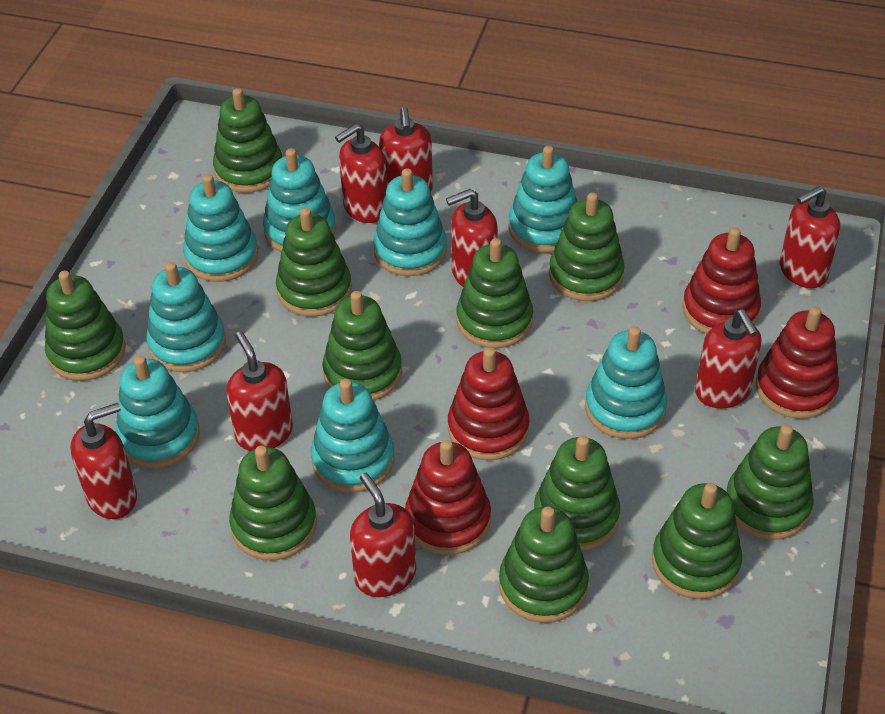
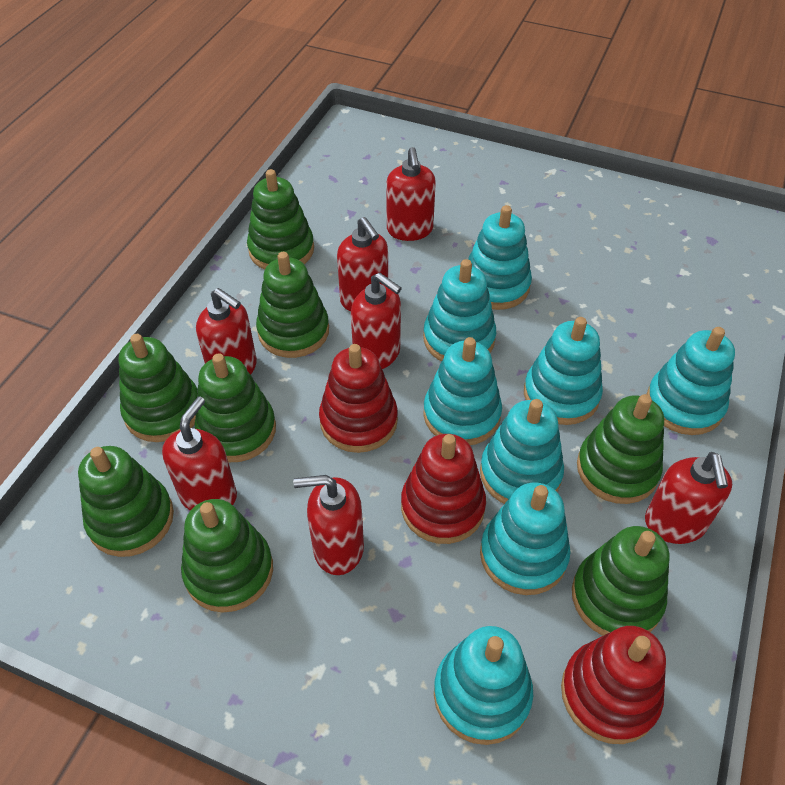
green stacking toy: 11 -> 8
red soap dispenser: 8 -> 7
red stacking toy: 4 -> 3

